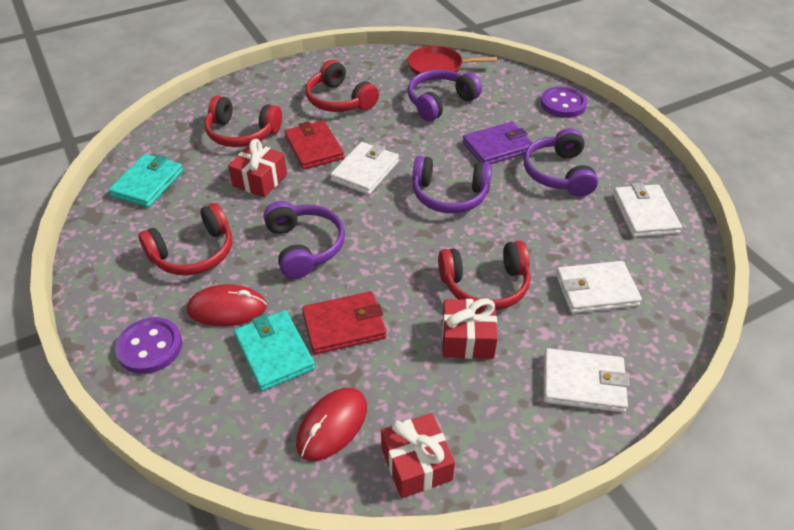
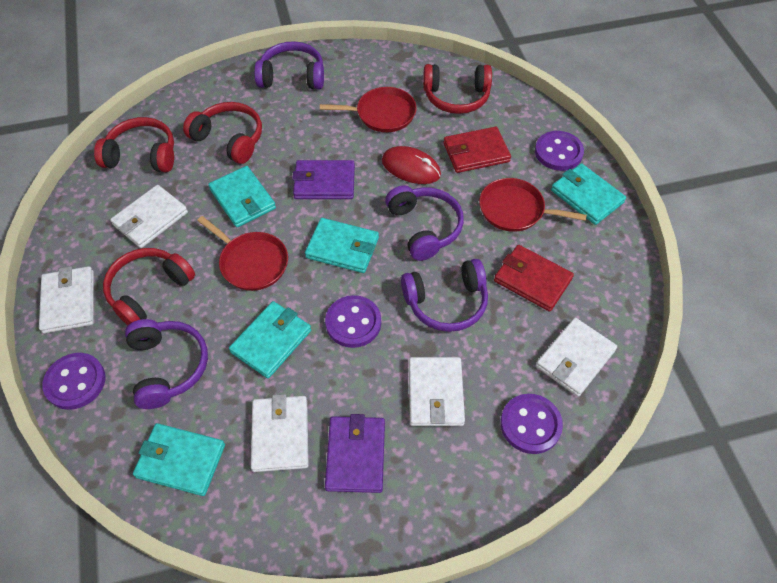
purple button: 2 -> 4
purple wallet: 1 -> 2
red gift: 3 -> 0
red mouse: 2 -> 1
red pan: 1 -> 3
turquoise wallet: 2 -> 5
white wallet: 4 -> 5

